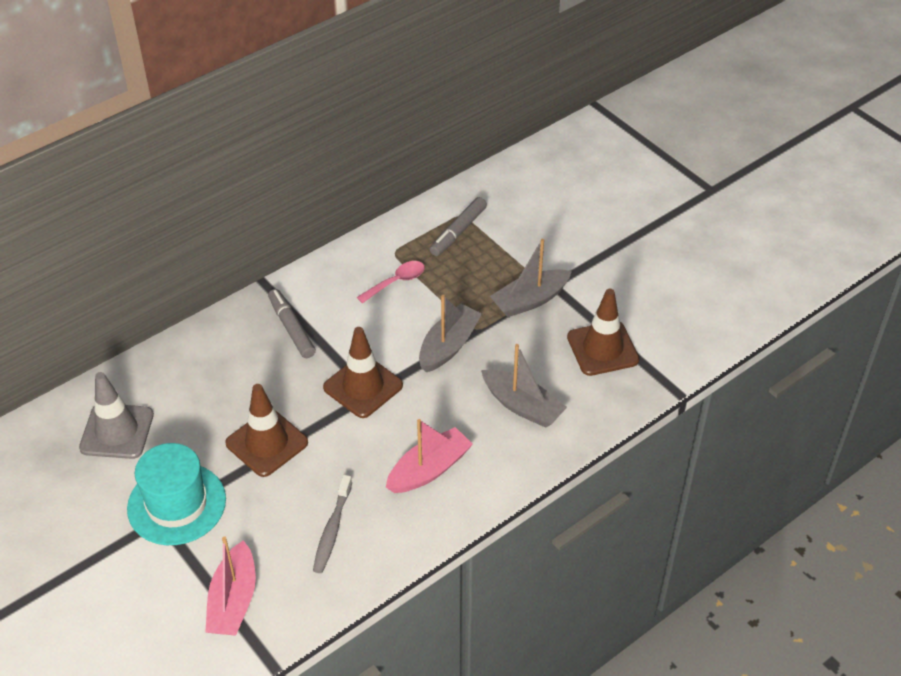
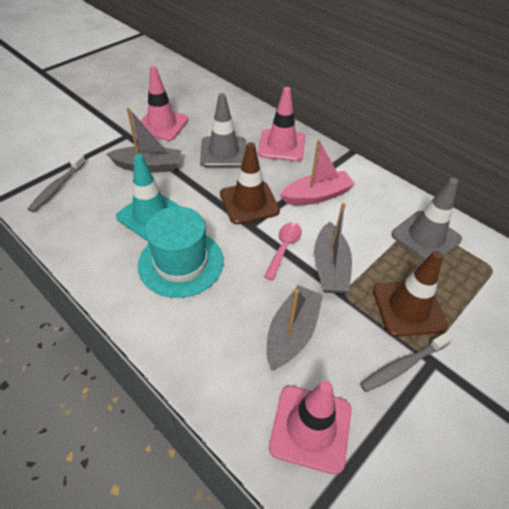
brown traffic cone: 3 -> 2
grey marker: 2 -> 0
grey toothbrush: 1 -> 2
grey traffic cone: 1 -> 2
pink boat: 2 -> 1
pink traffic cone: 0 -> 3
turquoise traffic cone: 0 -> 1

